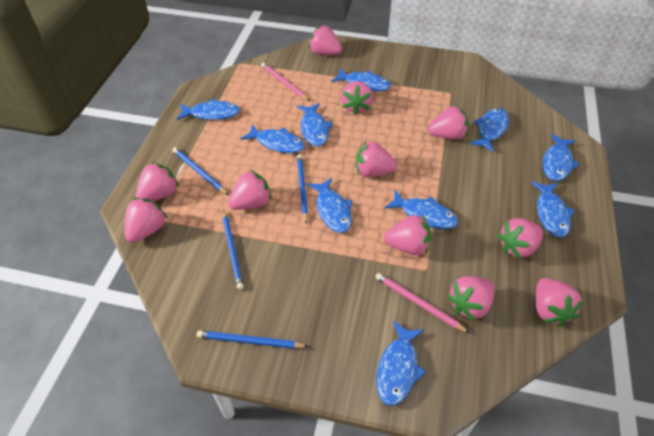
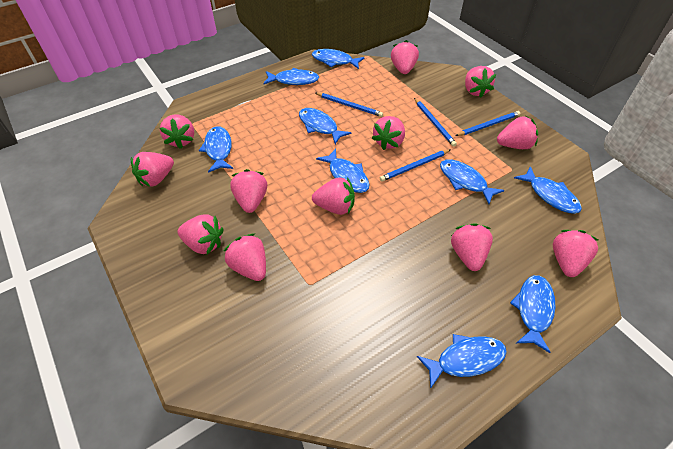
blue fish: 10 -> 9
pink pencil: 2 -> 0
pink strawberry: 11 -> 12

